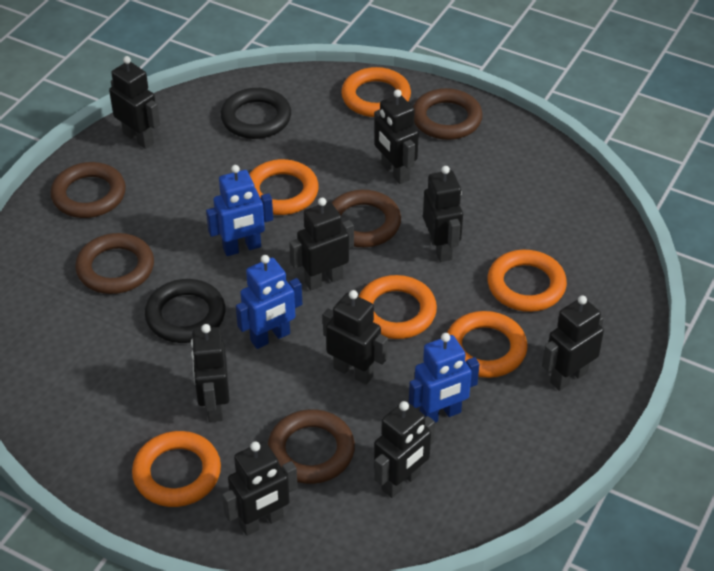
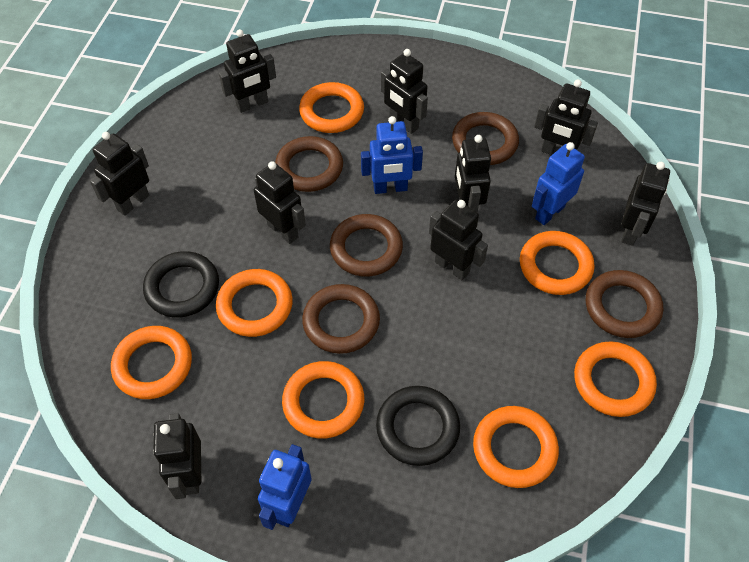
orange ring: 6 -> 7

